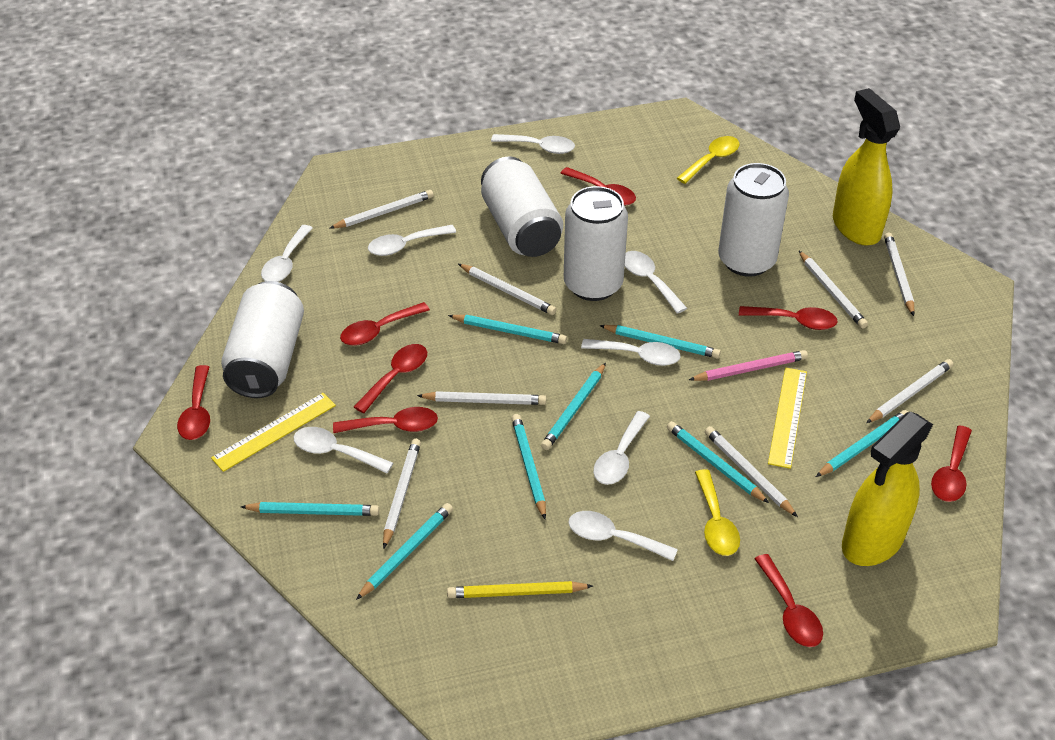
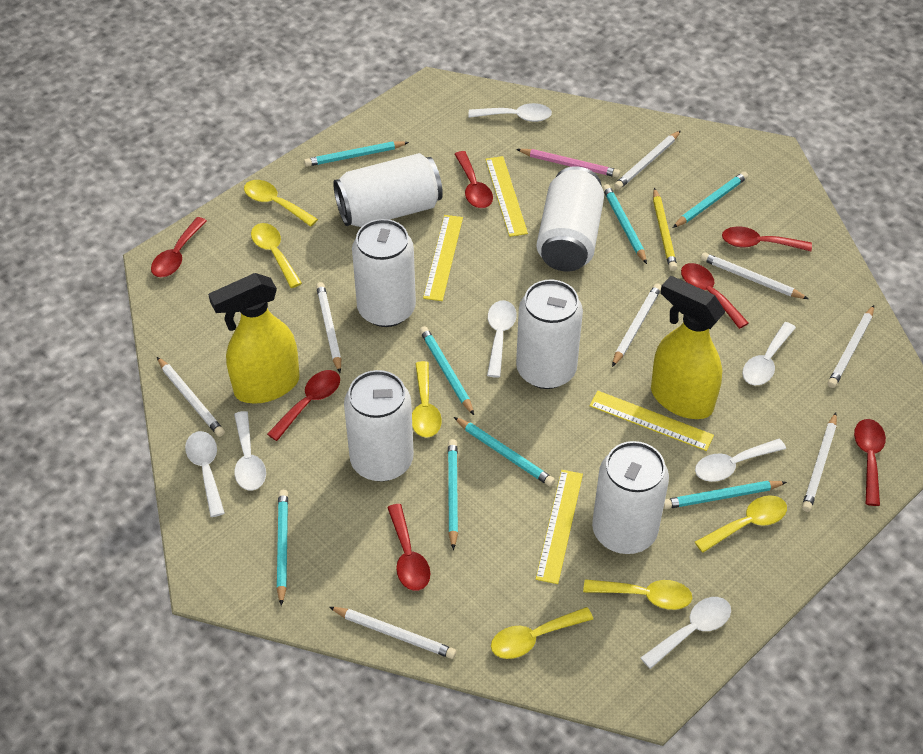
red spoon: 8 -> 7
white can: 4 -> 6
white spoon: 8 -> 7
yellow ruler: 2 -> 4
yellow spoon: 2 -> 6

